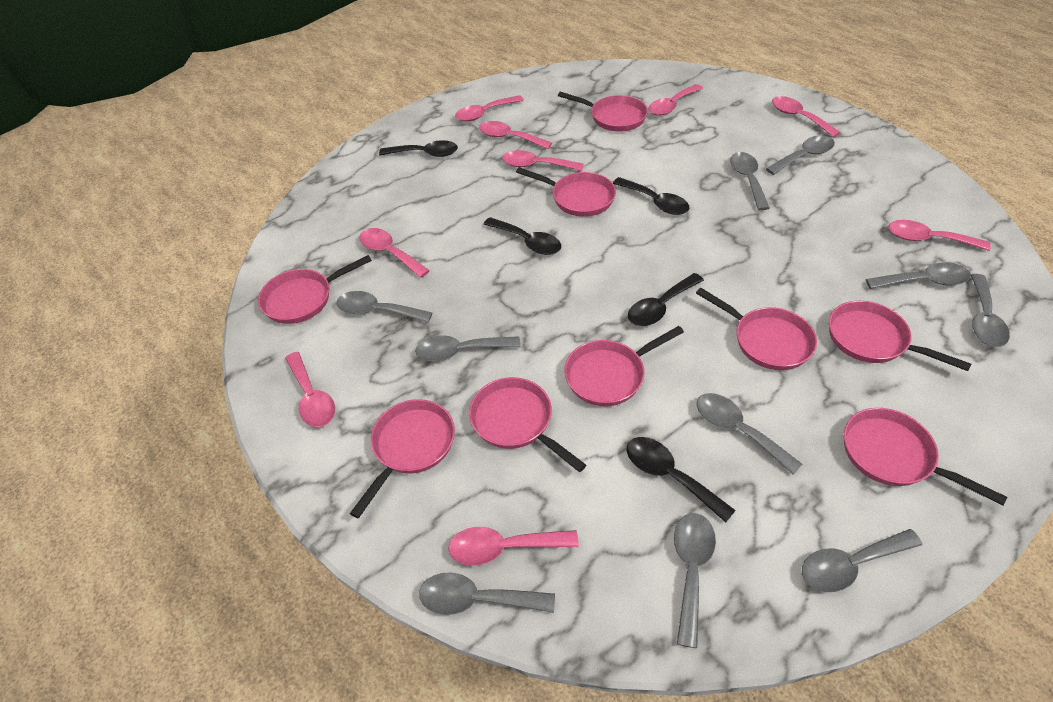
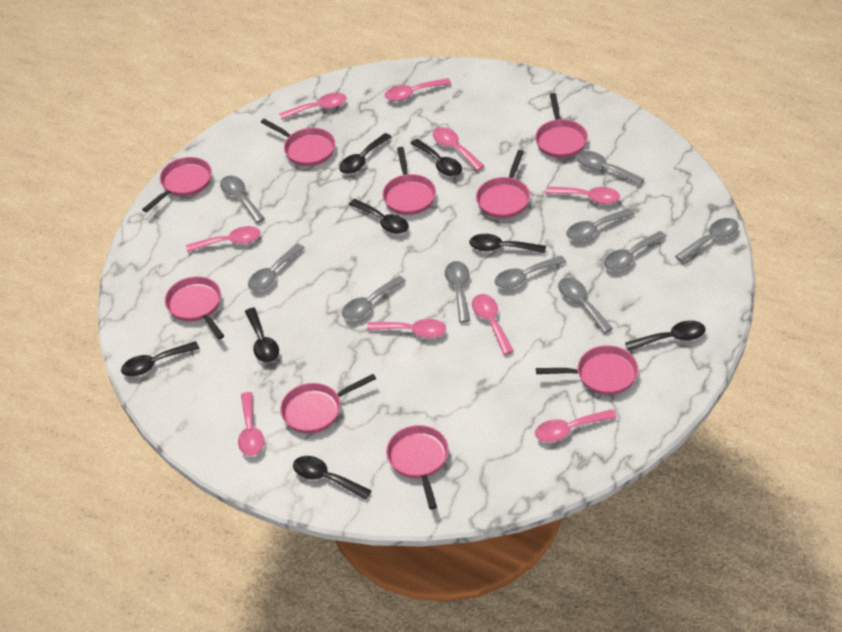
black spoon: 5 -> 8

